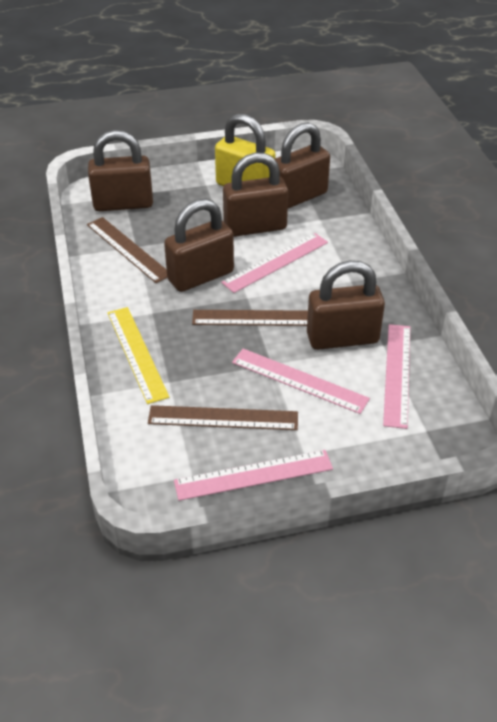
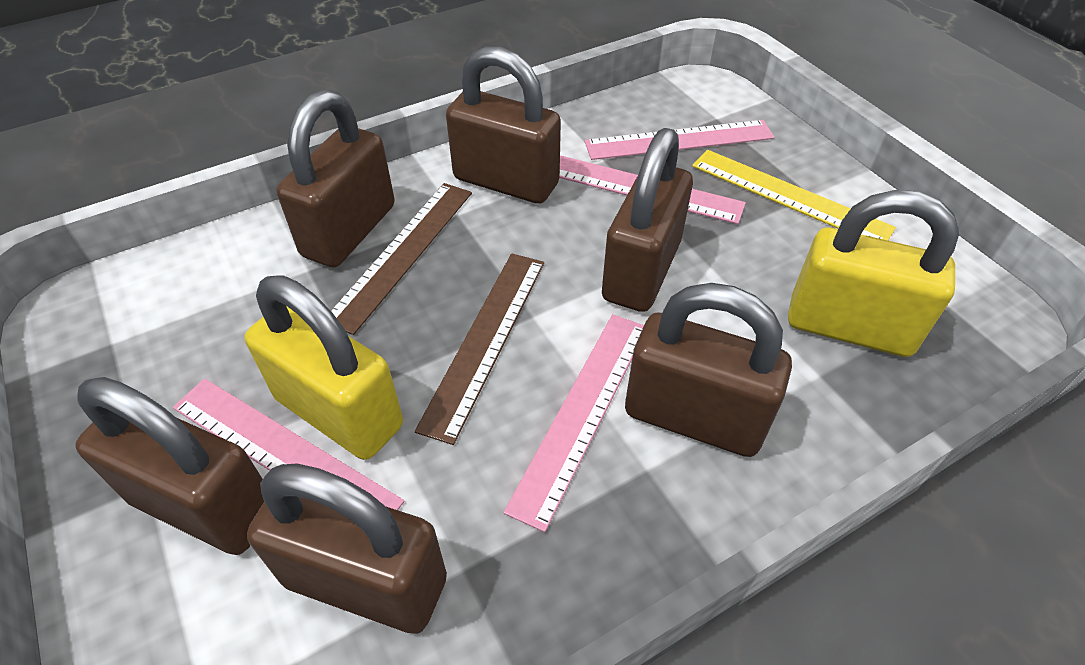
brown padlock: 5 -> 6
brown ruler: 3 -> 2
yellow padlock: 1 -> 2

